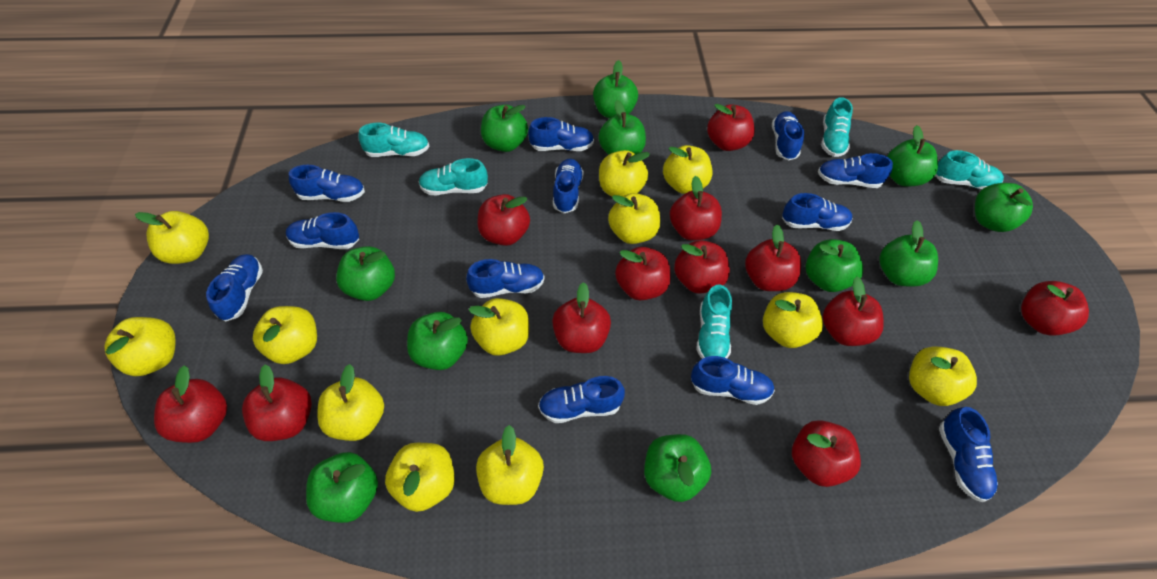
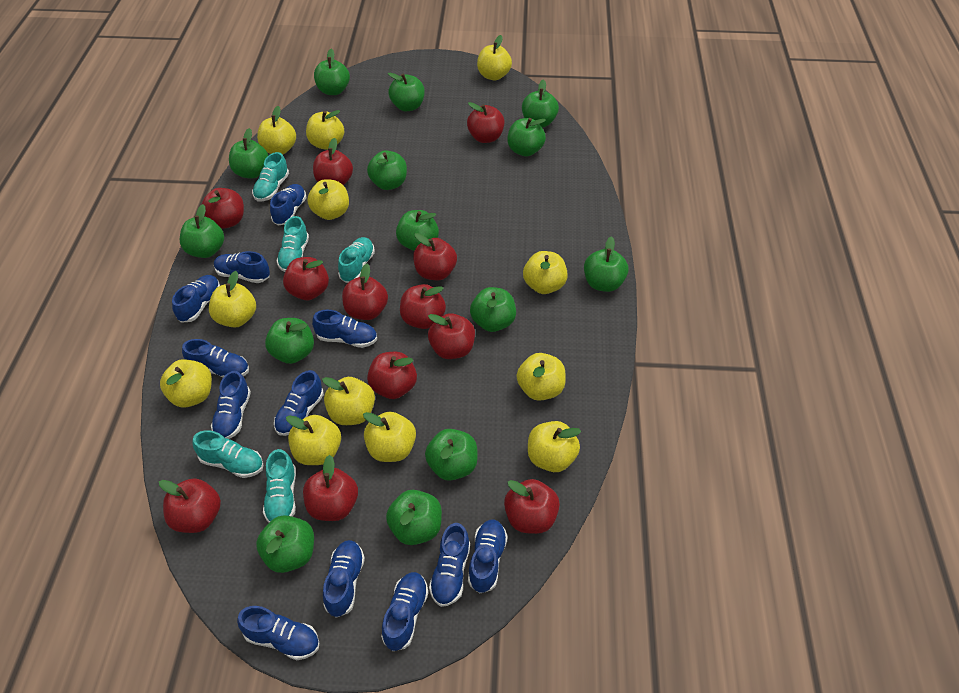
green apple: 11 -> 14

